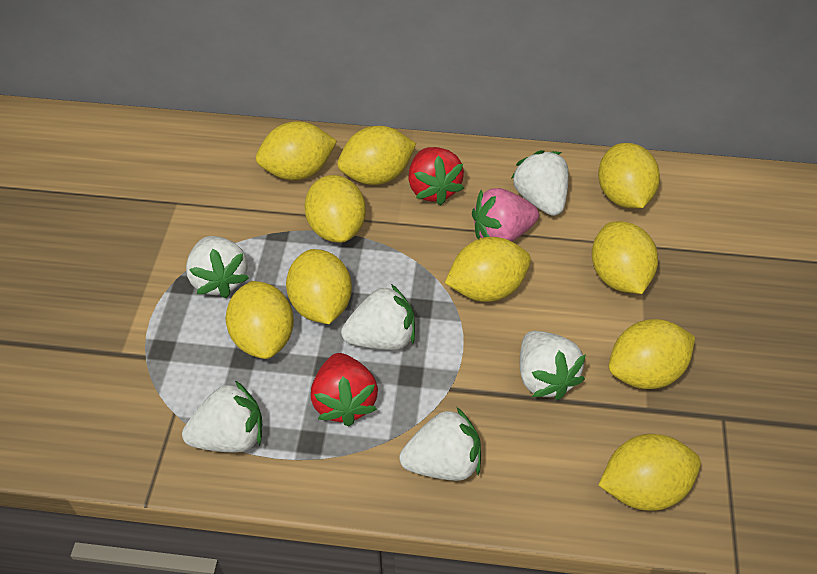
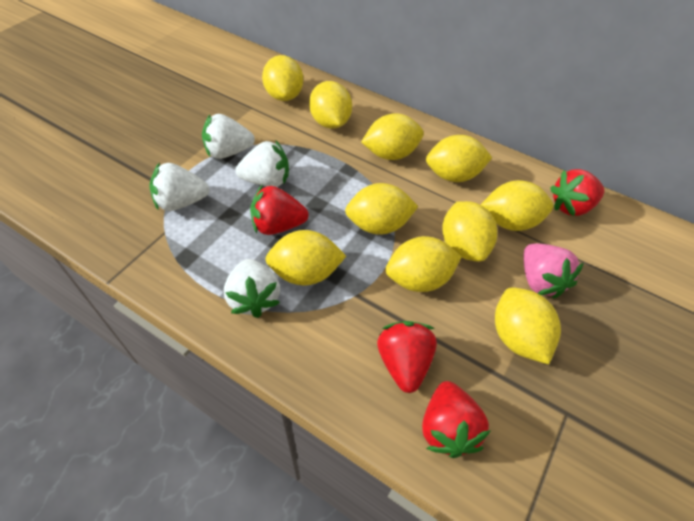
red strawberry: 2 -> 4
white strawberry: 6 -> 4

